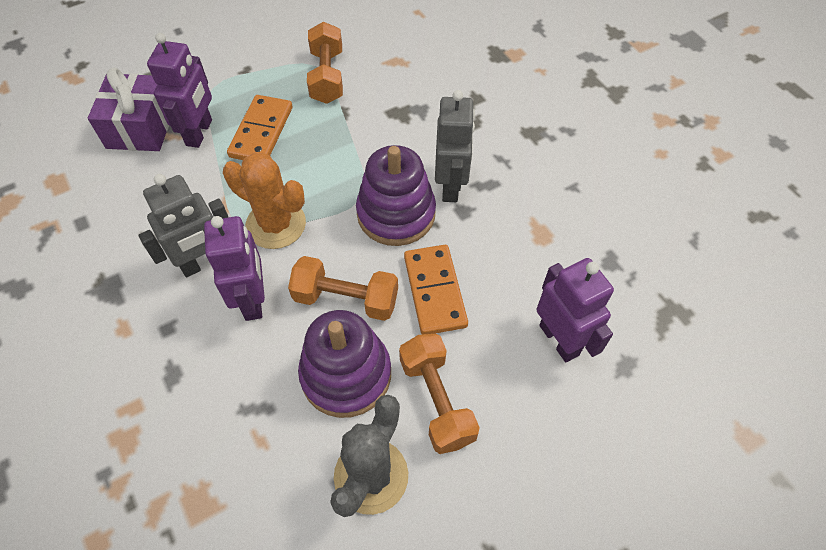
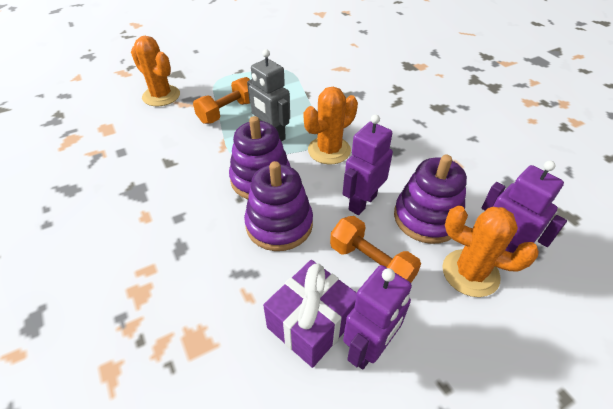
grey cactus: 1 -> 0
grey robot: 2 -> 1
orange cactus: 1 -> 3
orange domino: 2 -> 0
orange dumbbell: 3 -> 2
purple stacking toy: 2 -> 3

